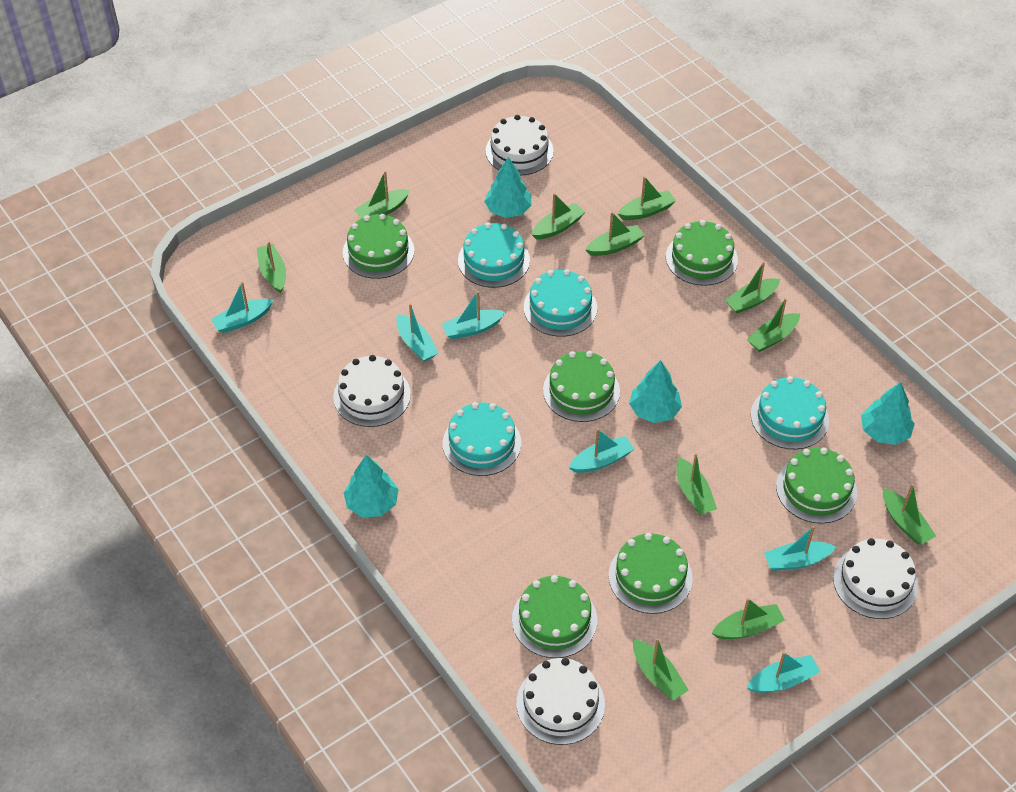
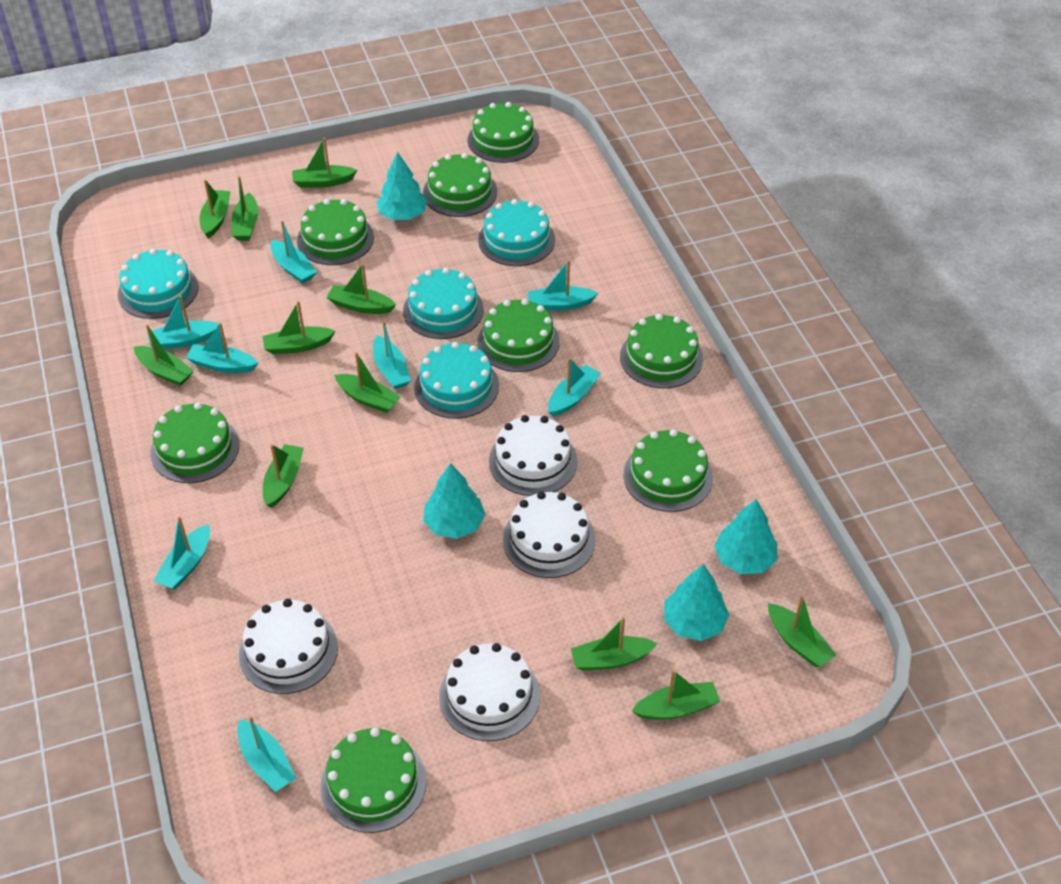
green cake: 6 -> 8
turquoise boat: 6 -> 8

